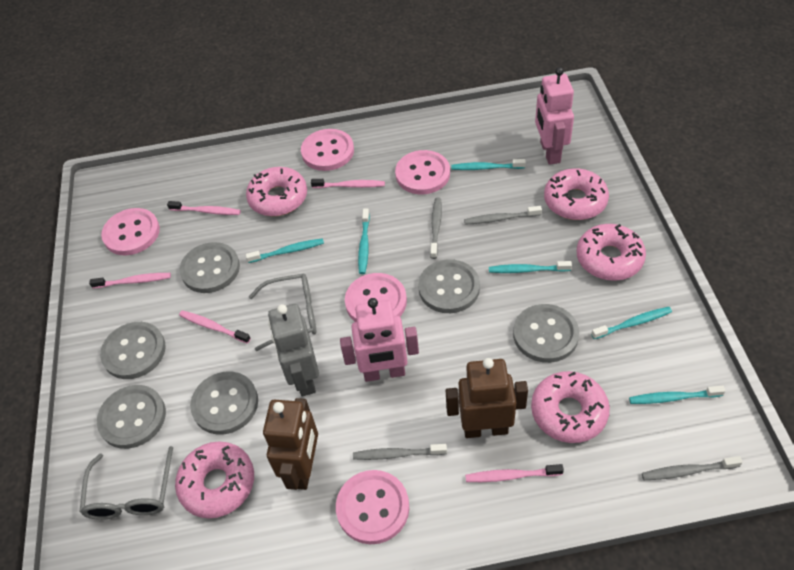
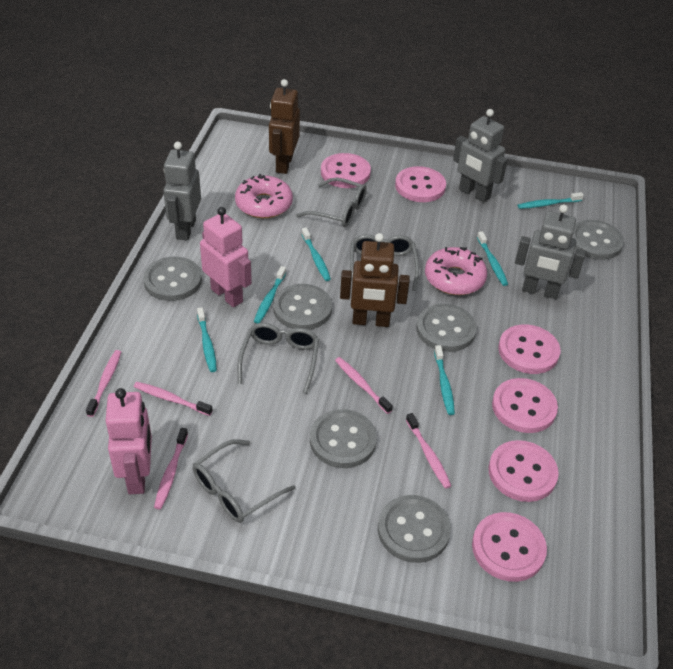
grey glasses: 2 -> 4
grey robot: 1 -> 3
grey toothbrush: 4 -> 0
pink button: 5 -> 6
pink donut: 5 -> 2

